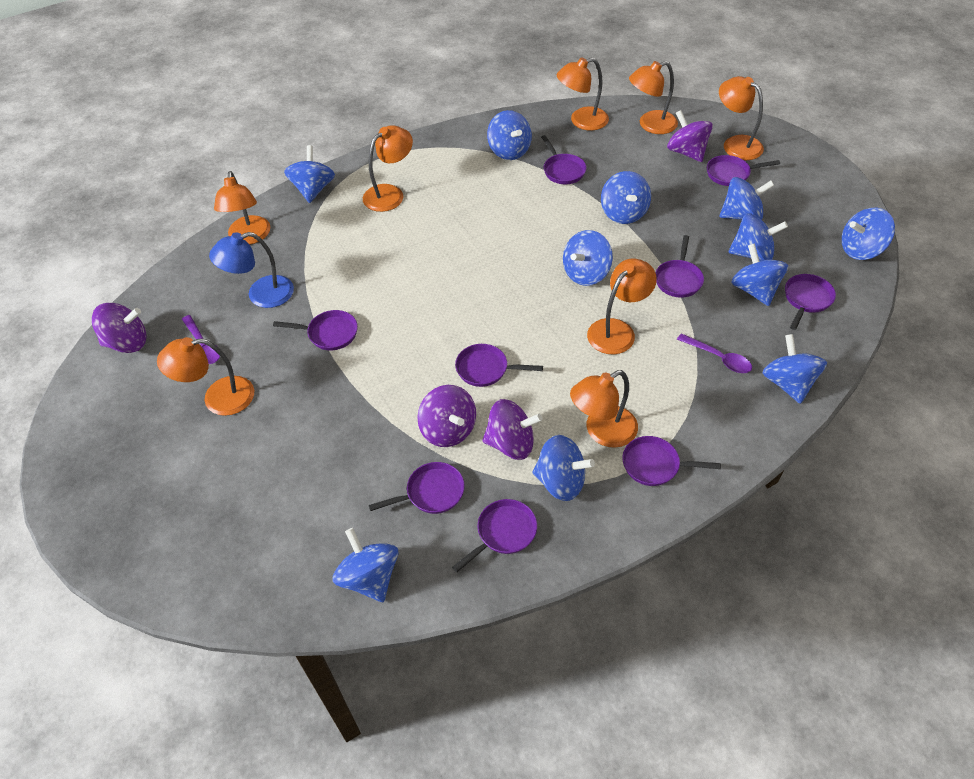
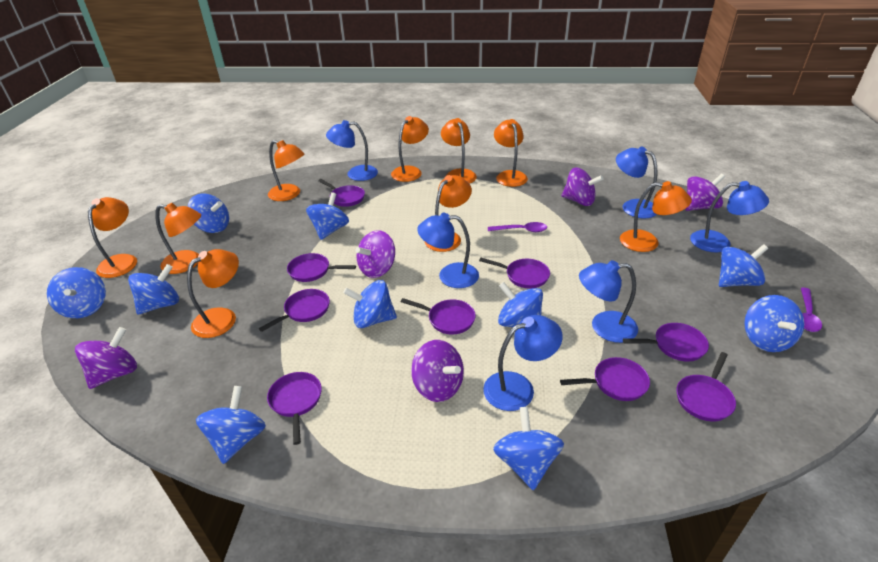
blue lamp: 1 -> 6
blue spinning top: 11 -> 10
orange lamp: 8 -> 9
purple spinning top: 4 -> 5

